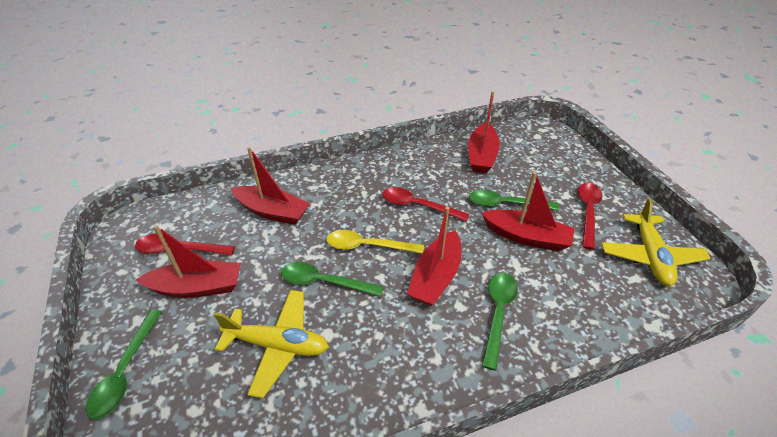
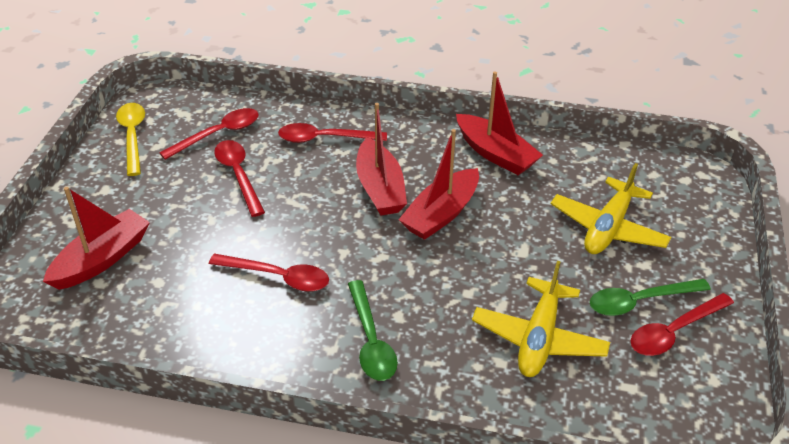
green spoon: 4 -> 2
red boat: 5 -> 4
red spoon: 3 -> 5

